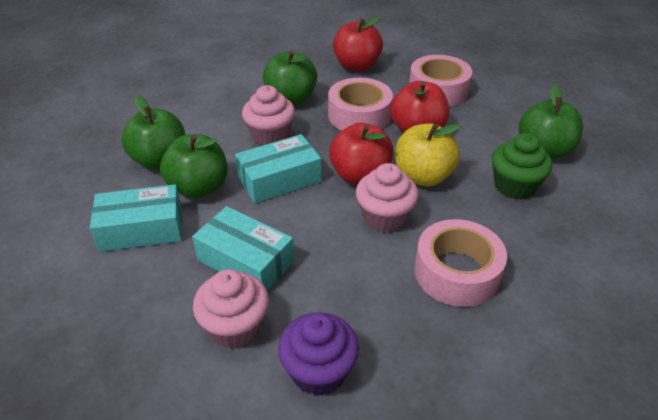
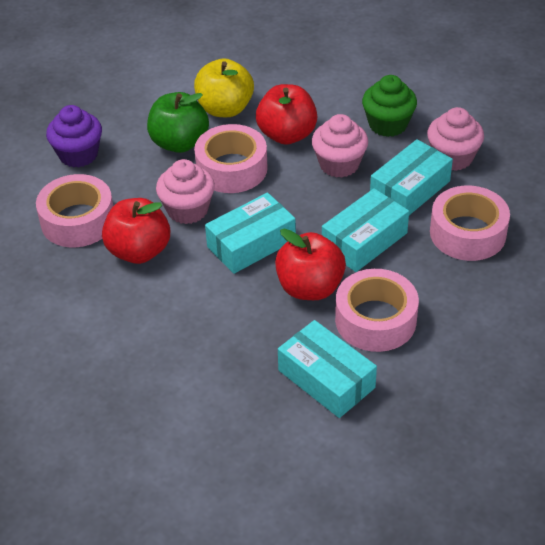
green apple: 4 -> 1
pink tape: 3 -> 4
turquoise box: 3 -> 4

